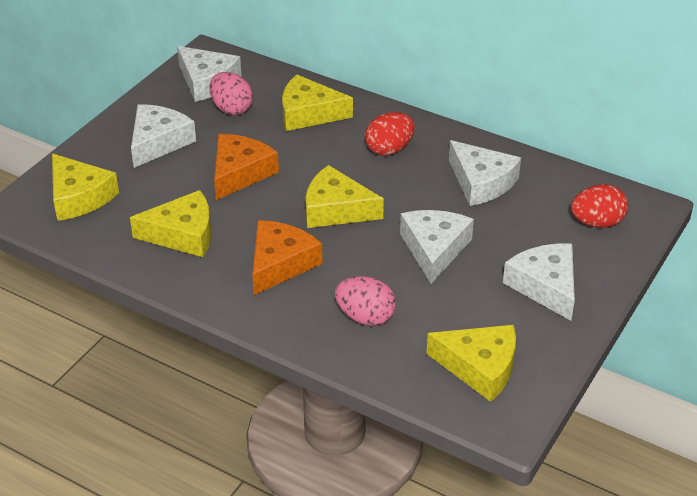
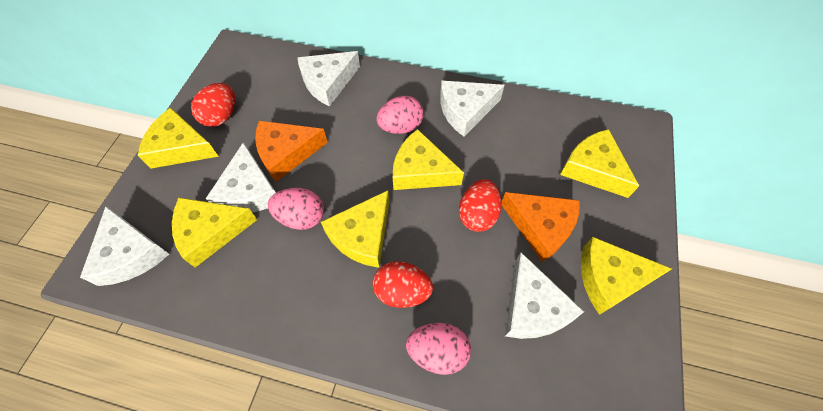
pink egg: 2 -> 3
red egg: 2 -> 3
yellow cheese: 5 -> 6

